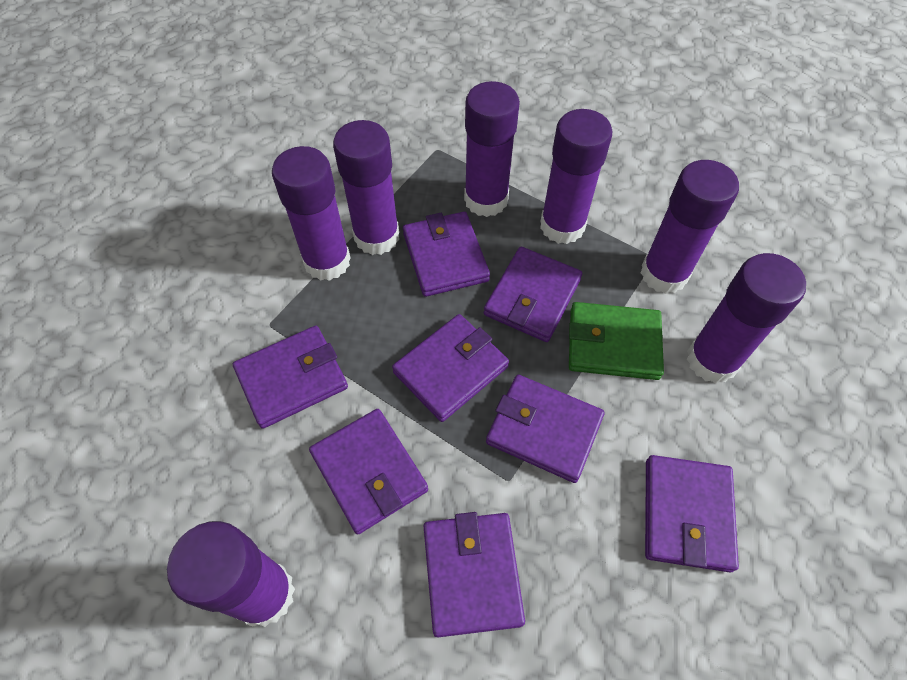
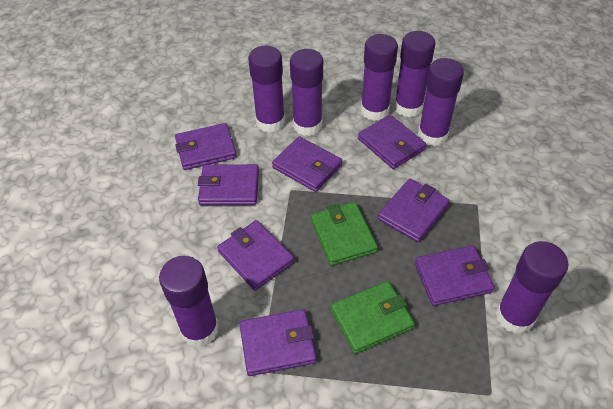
green wallet: 1 -> 2

